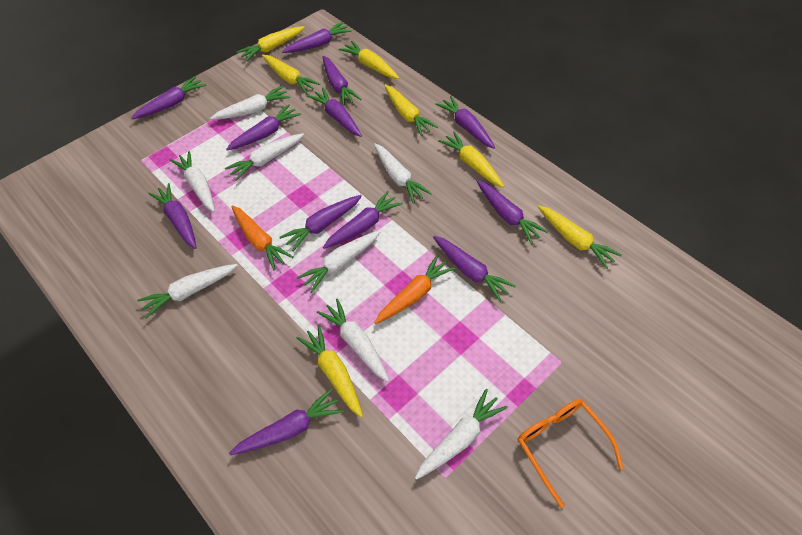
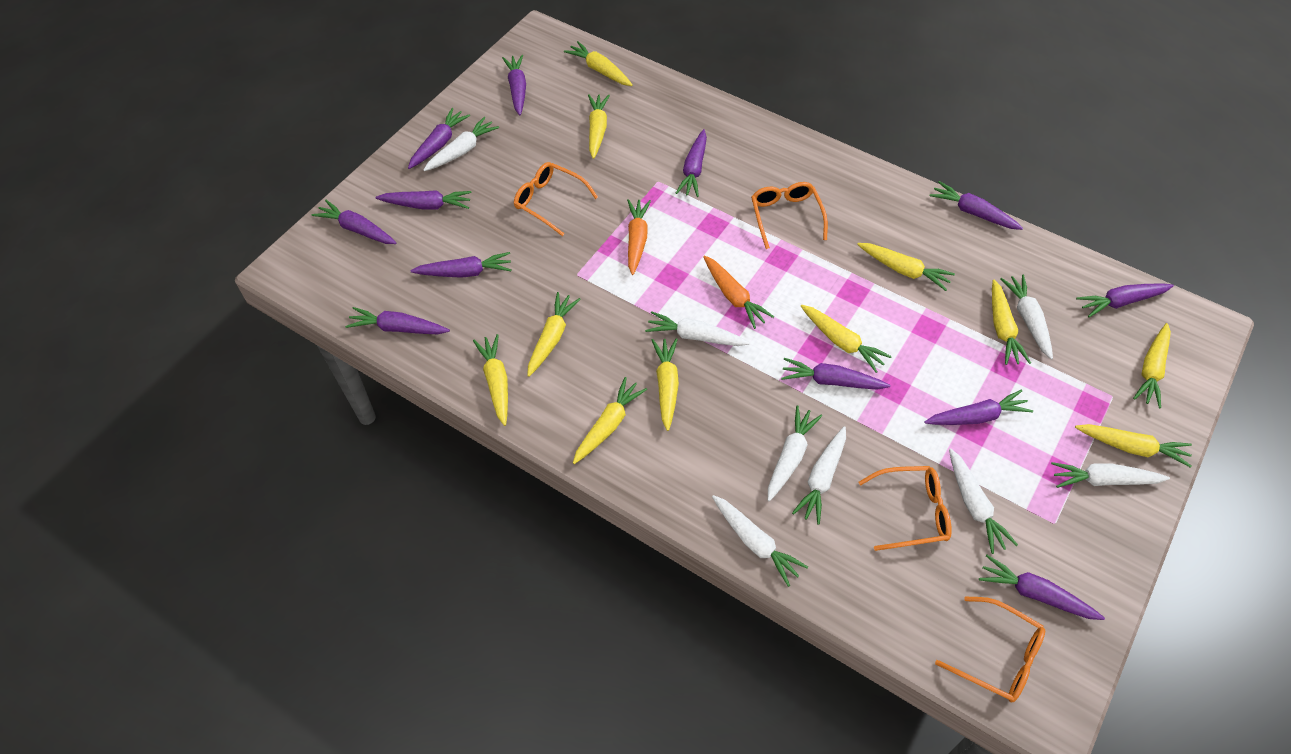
orange glasses: 1 -> 4
yellow carrot: 7 -> 11

